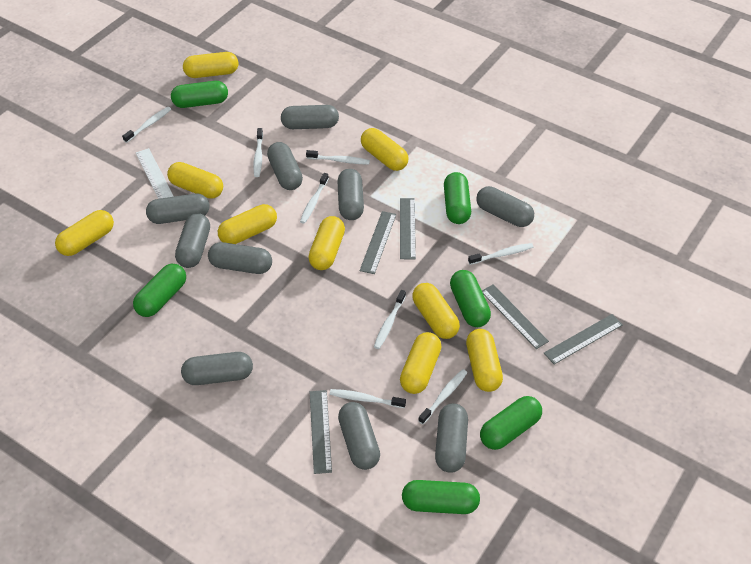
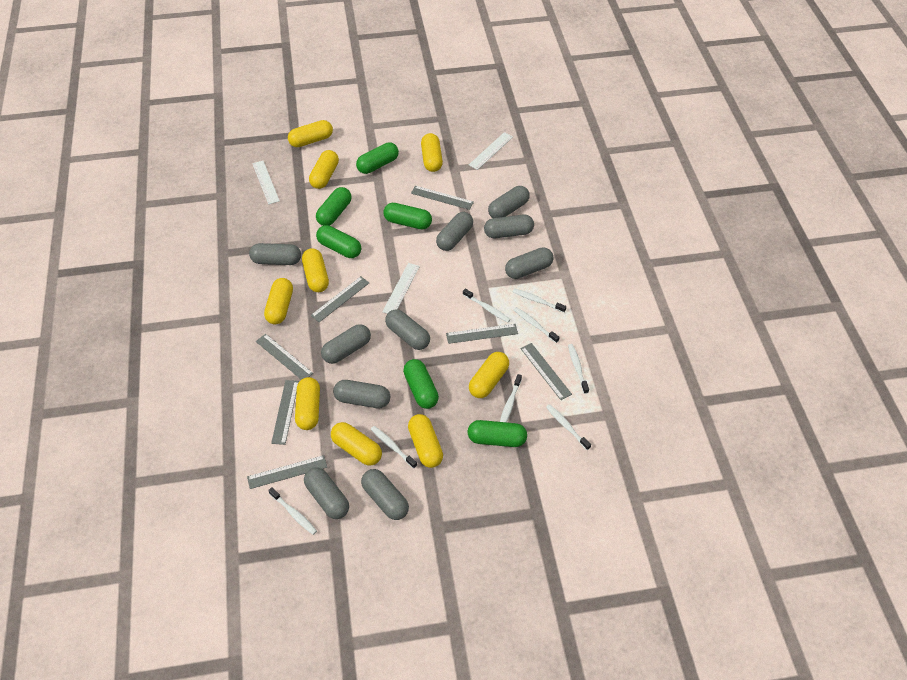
grey ruler: 5 -> 7
white ruler: 1 -> 3

